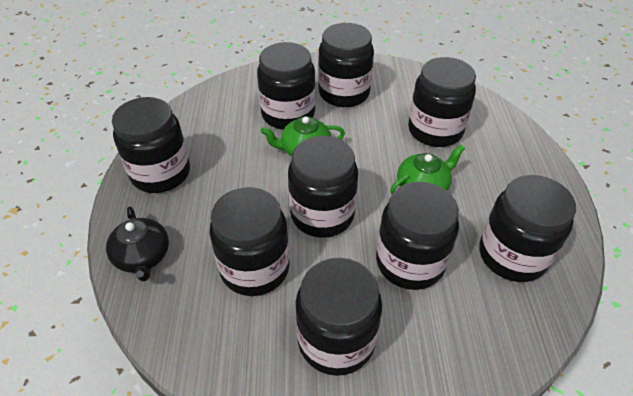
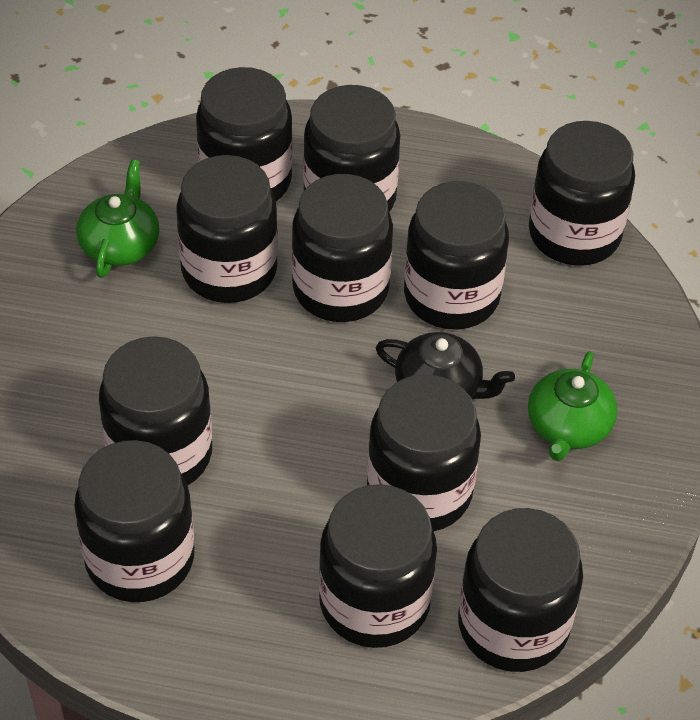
black jar: 9 -> 11

